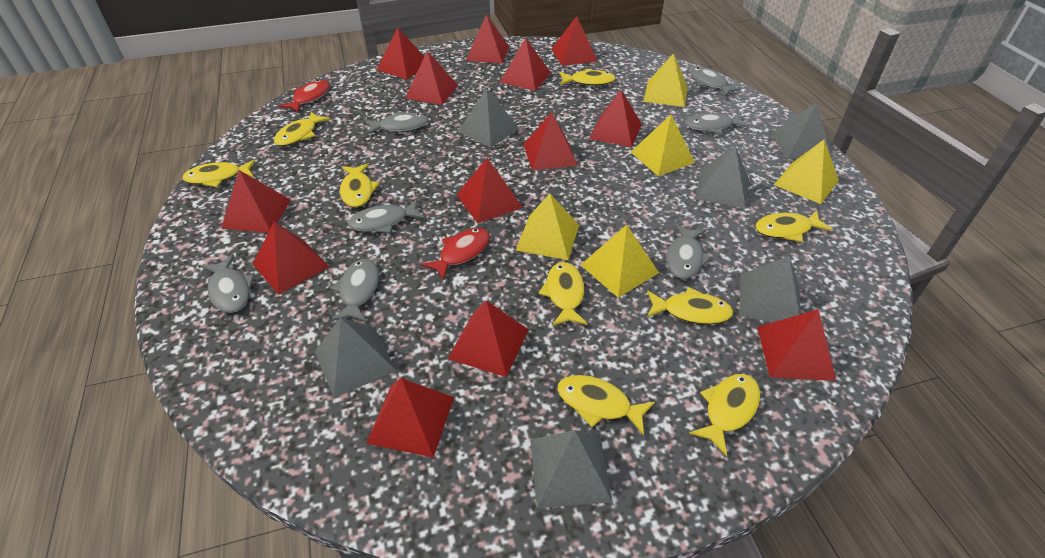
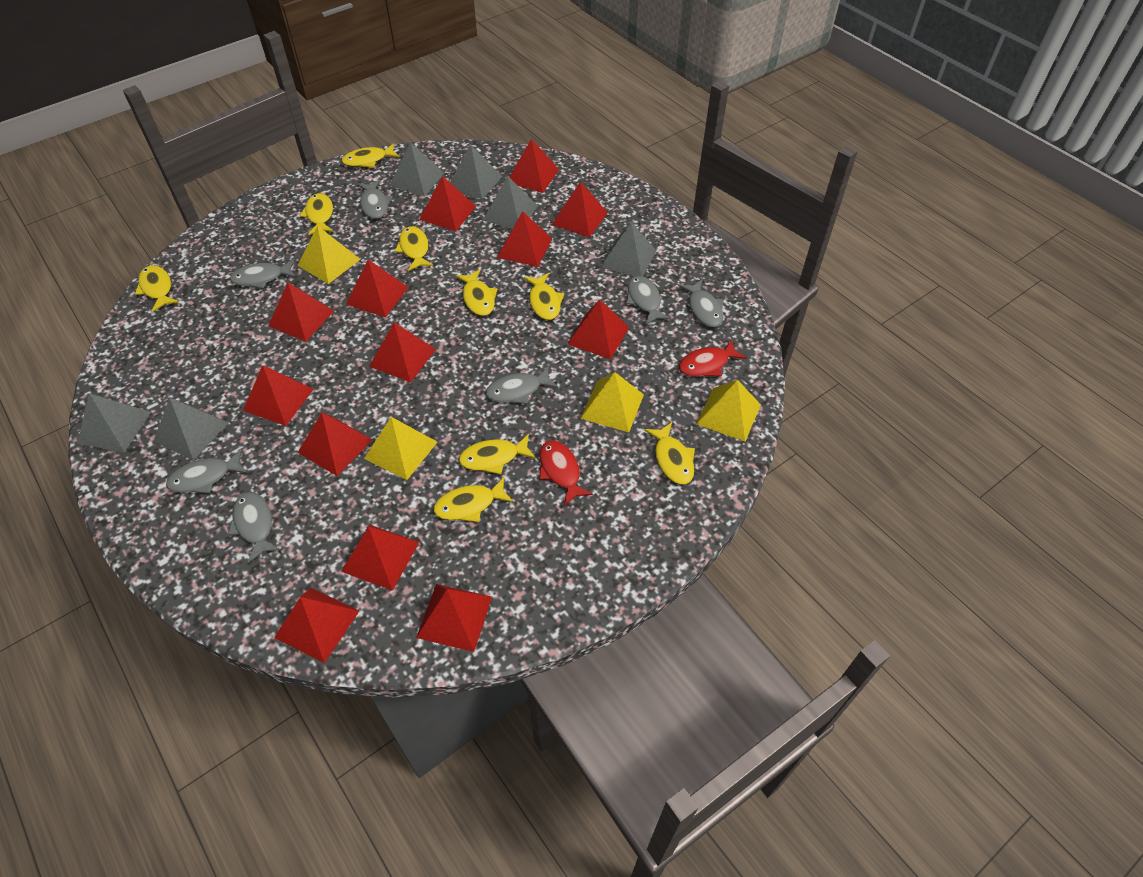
yellow pyramid: 5 -> 4

